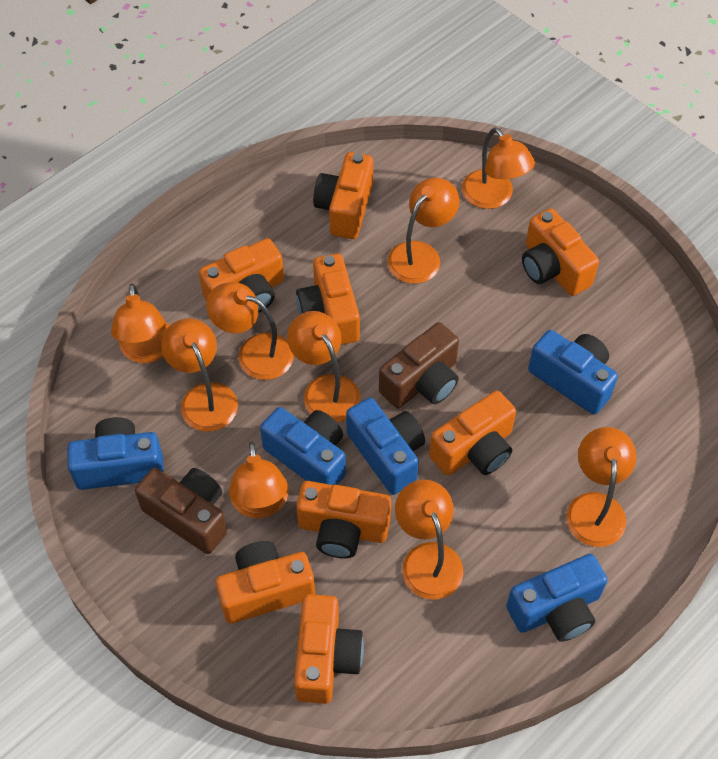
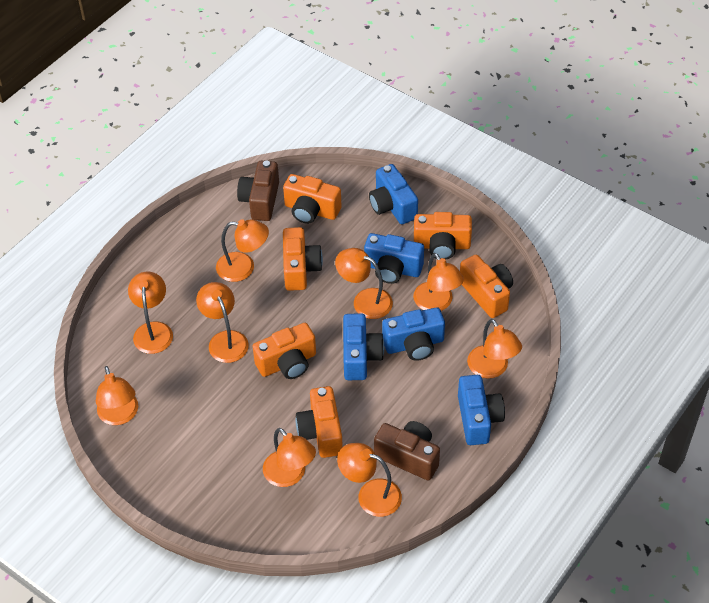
orange camera: 8 -> 6

